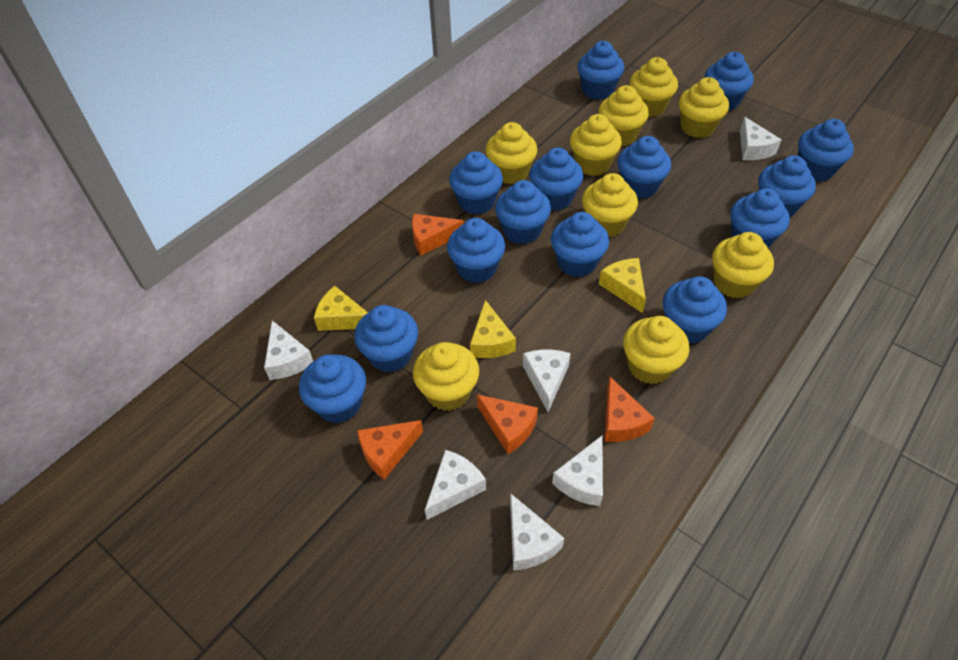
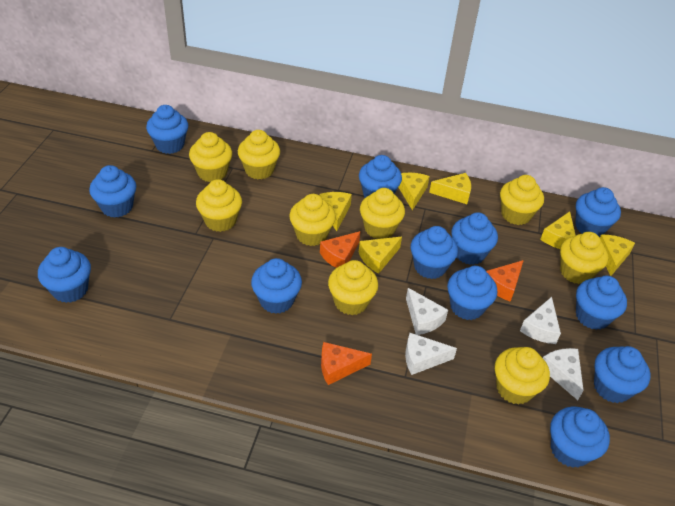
blue cupcake: 14 -> 12
orange cheese: 4 -> 3
white cheese: 6 -> 4
yellow cheese: 3 -> 6

